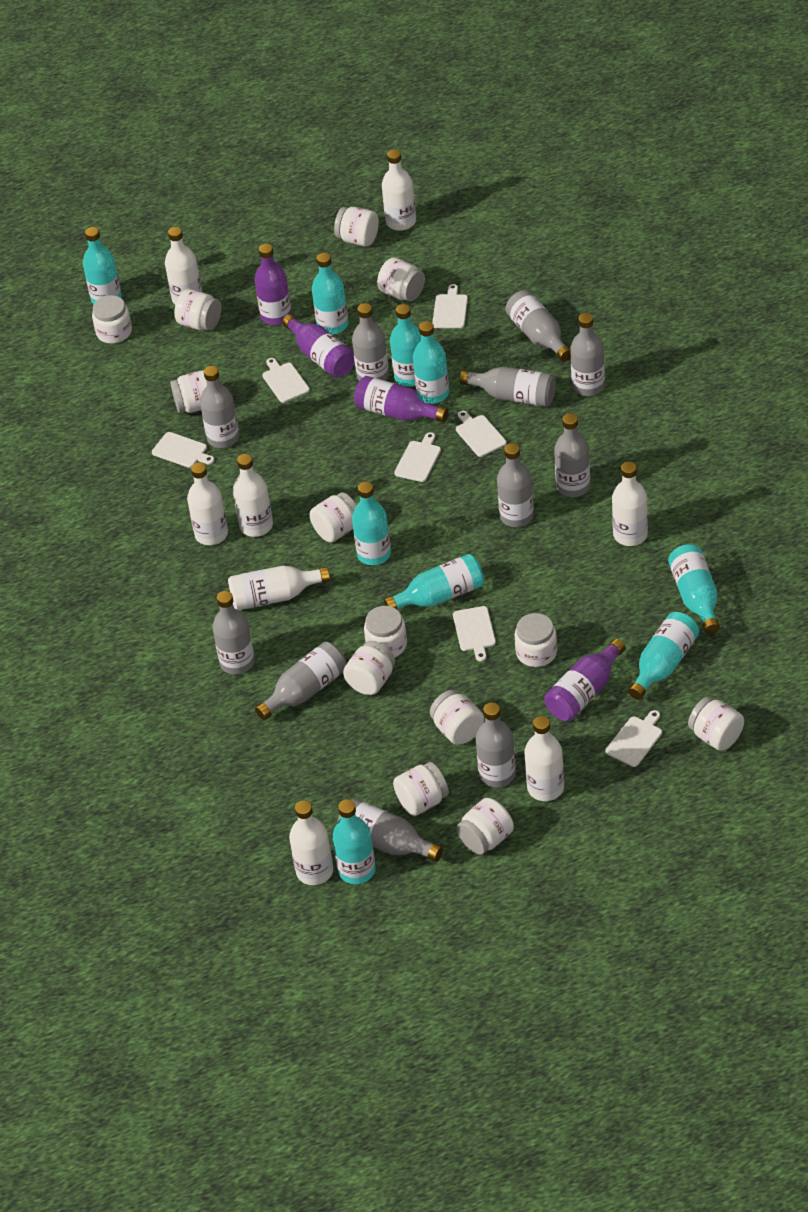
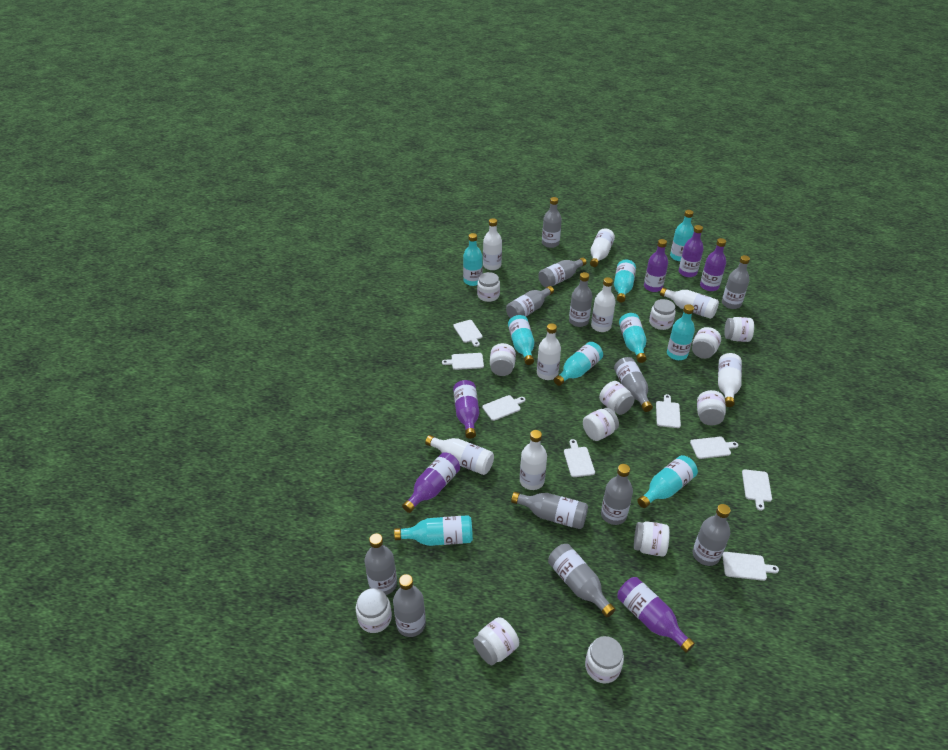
grey bottle: 11 -> 12
purple bottle: 4 -> 6
white cutting board: 7 -> 8
white jar: 13 -> 12

